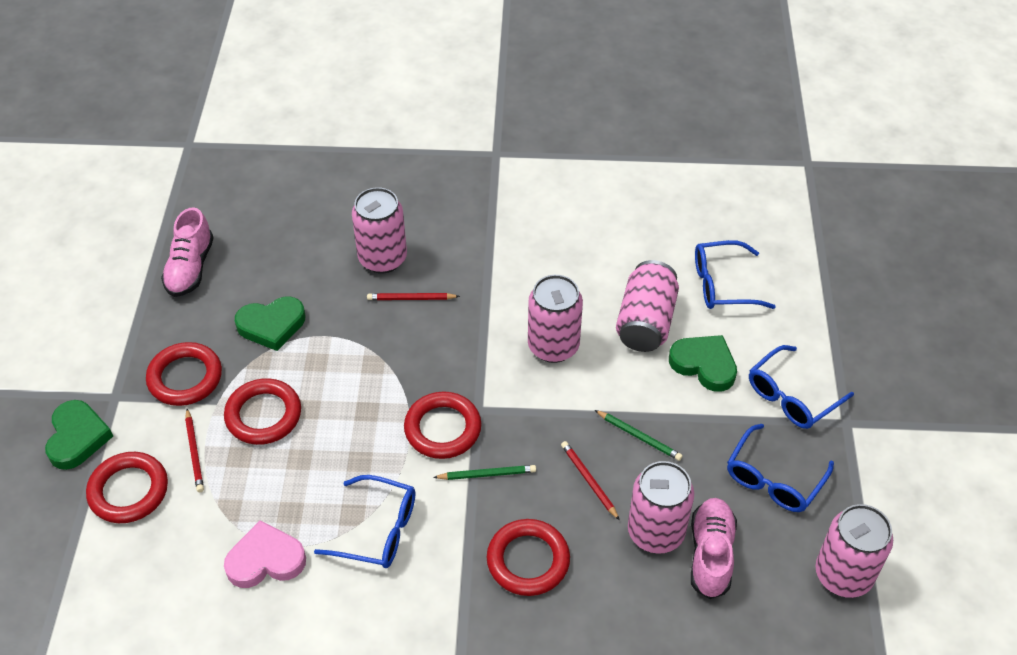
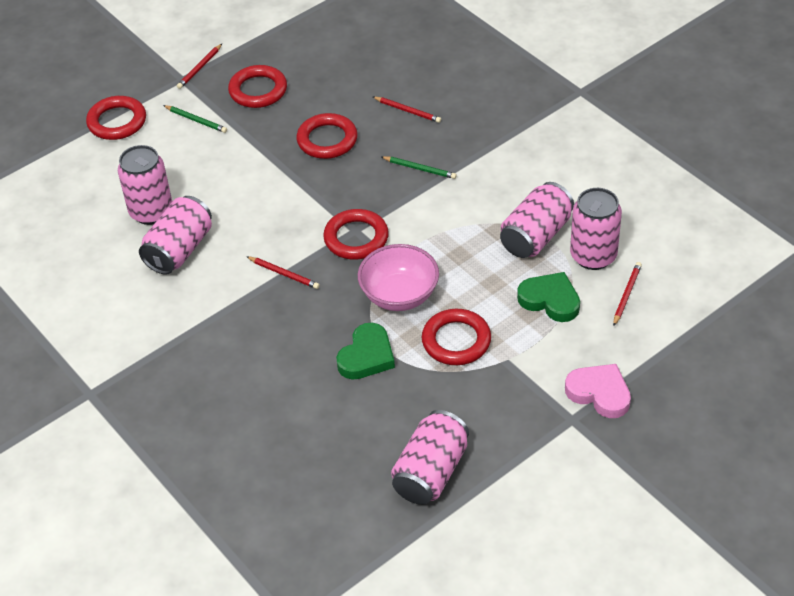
blue glasses: 4 -> 0
green heart: 3 -> 2
pink bowl: 0 -> 1
pink shoe: 2 -> 0
red pencil: 3 -> 4

